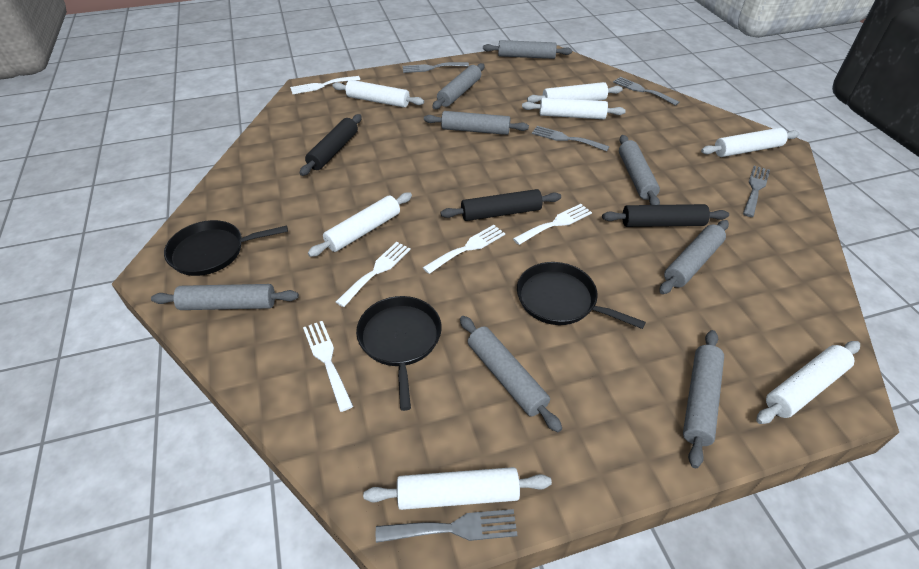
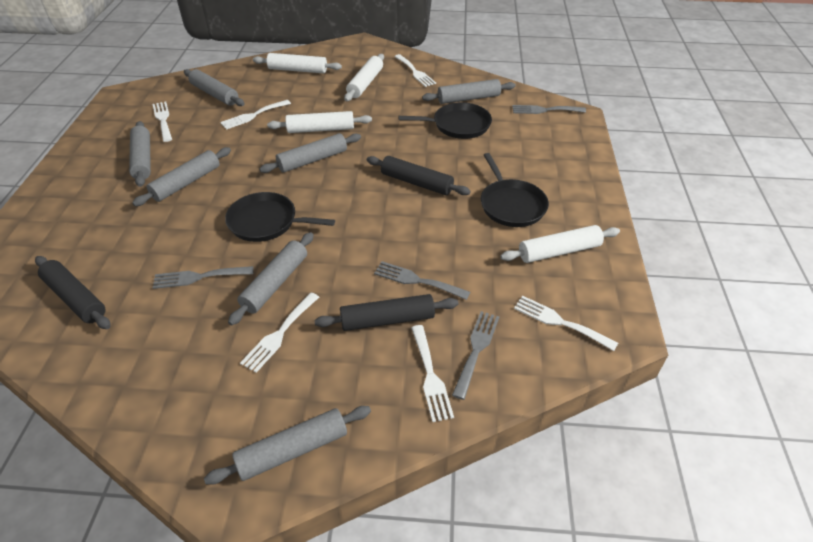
grey fork: 5 -> 4
grey rolling pin: 8 -> 7
white fork: 5 -> 6
white rolling pin: 7 -> 4

